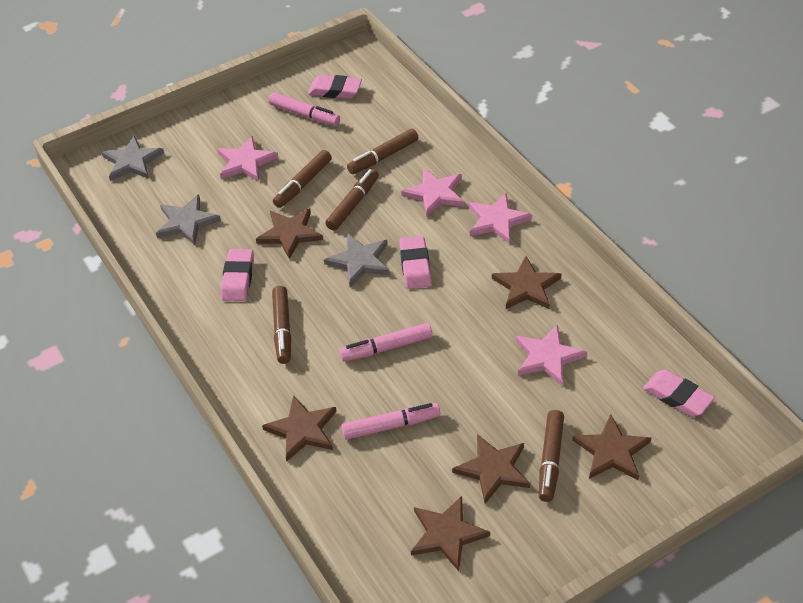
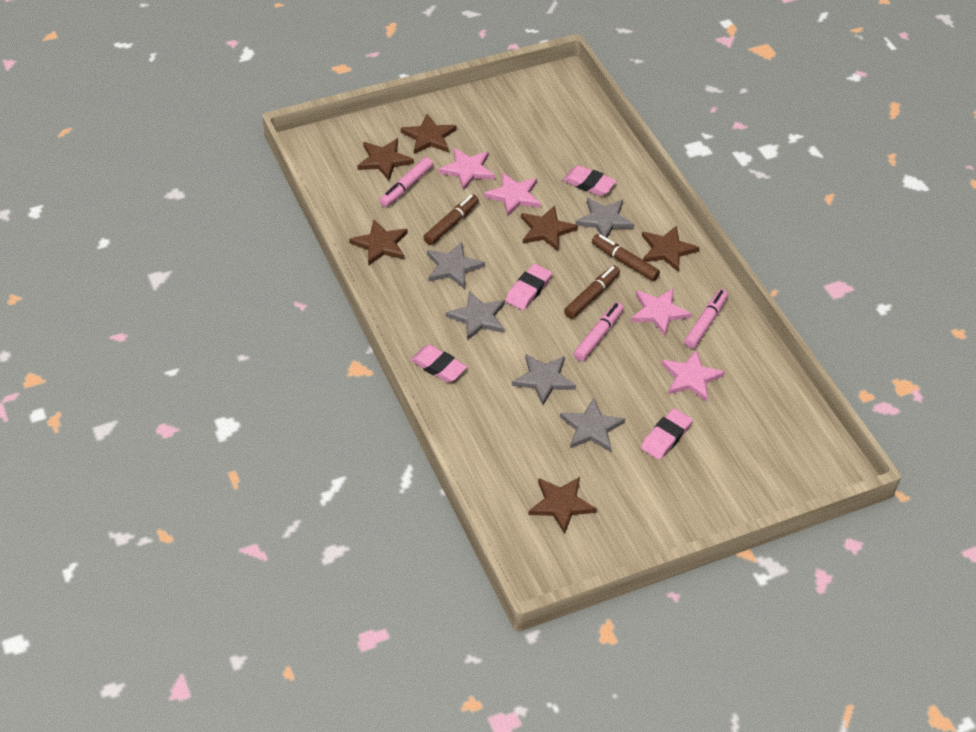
brown marker: 5 -> 3
grey star: 3 -> 5

